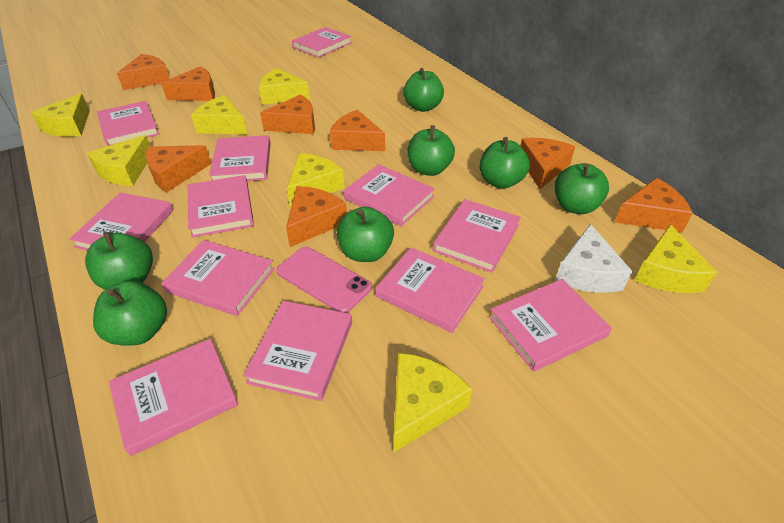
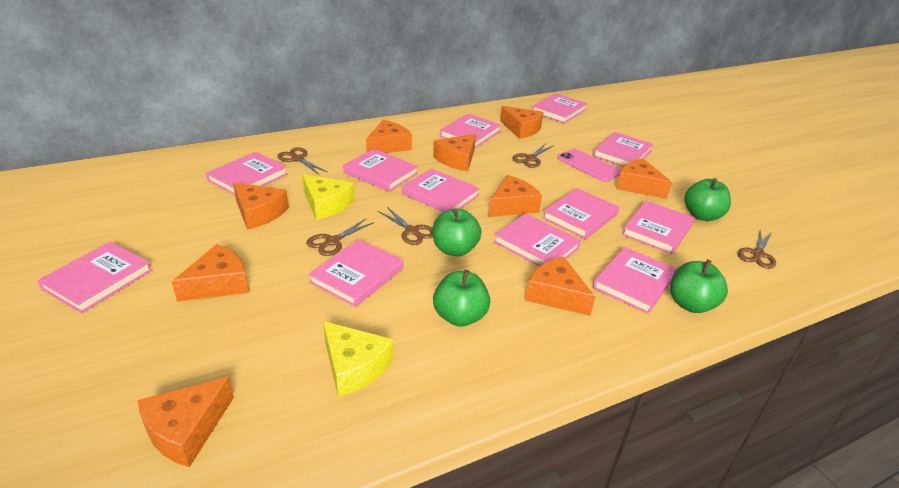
brown scissors: 0 -> 5
green apple: 7 -> 4
orange cheese: 8 -> 9
white cheese: 1 -> 0
yellow cheese: 7 -> 2

